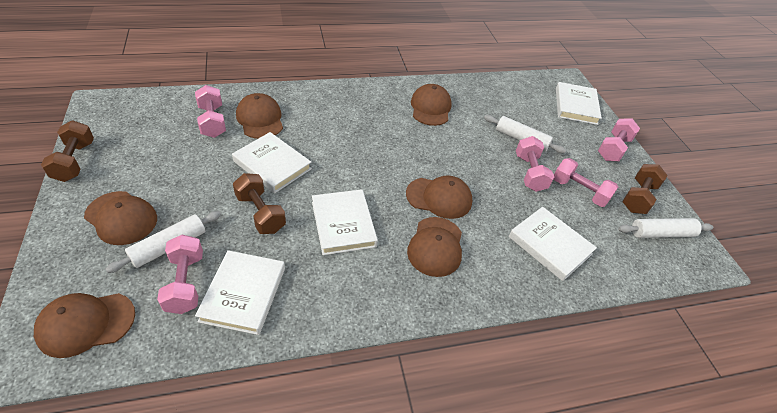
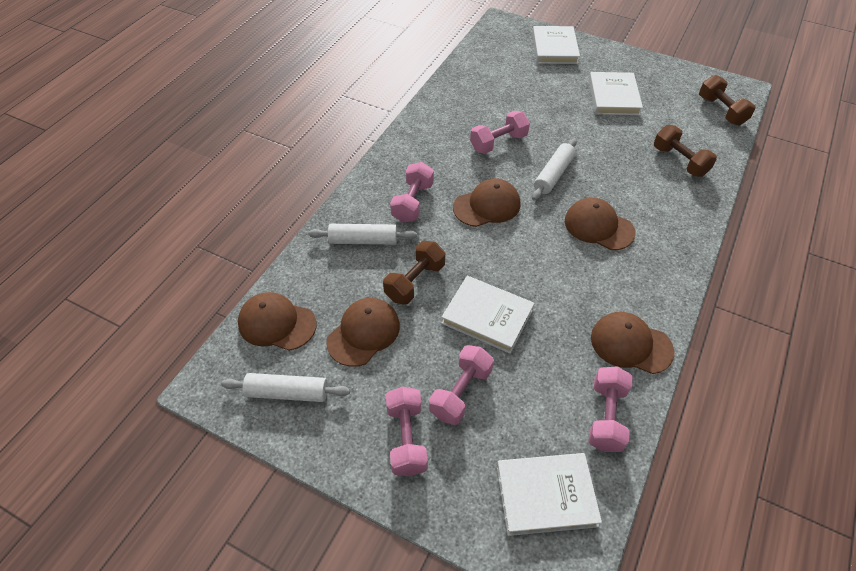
brown cap: 6 -> 5
white book: 5 -> 4

